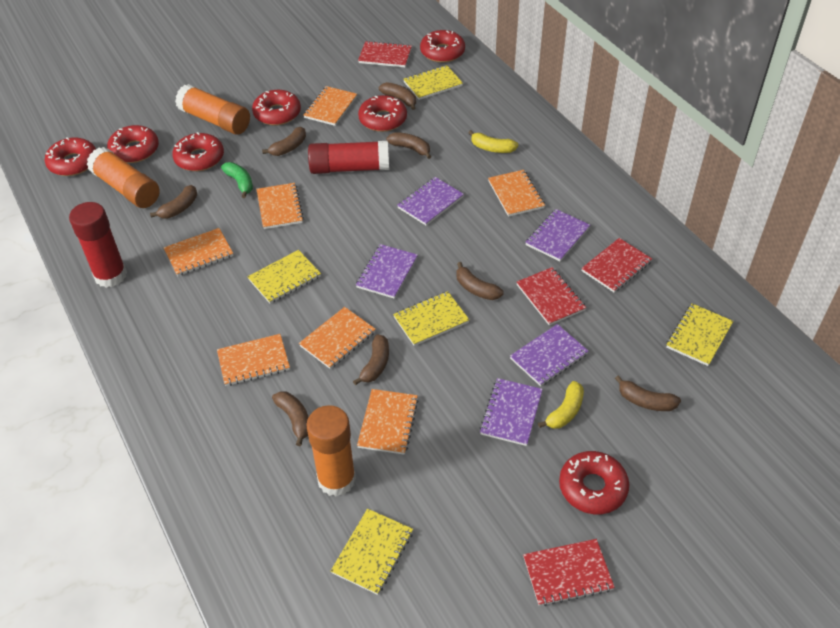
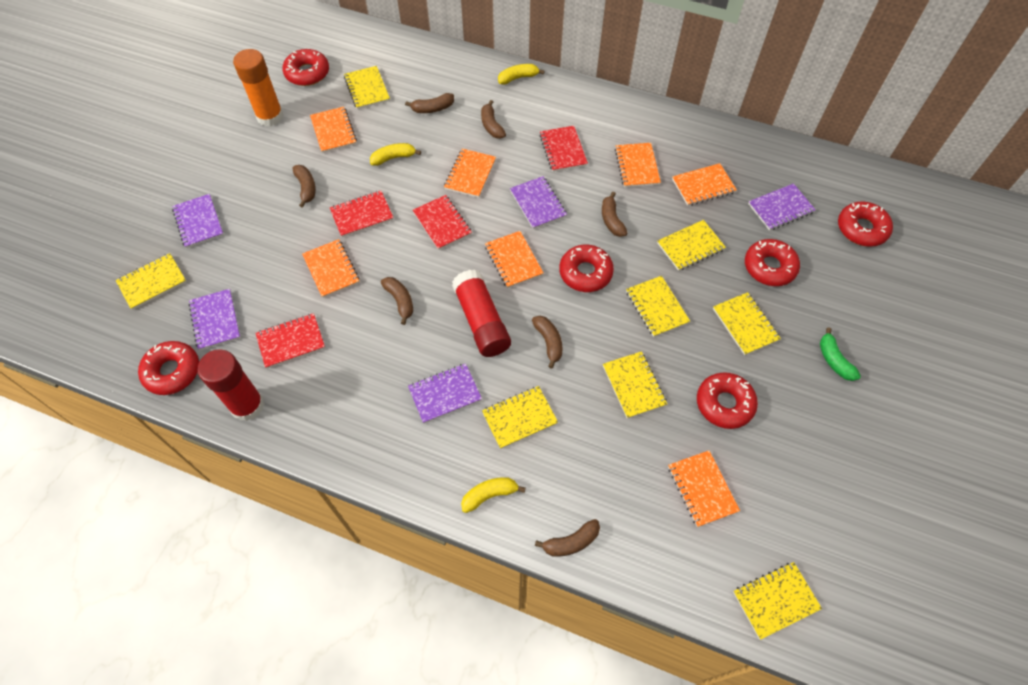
brown banana: 8 -> 7
orange glue stick: 3 -> 1
red donut: 7 -> 6
yellow banana: 2 -> 3
yellow notebook: 5 -> 8

